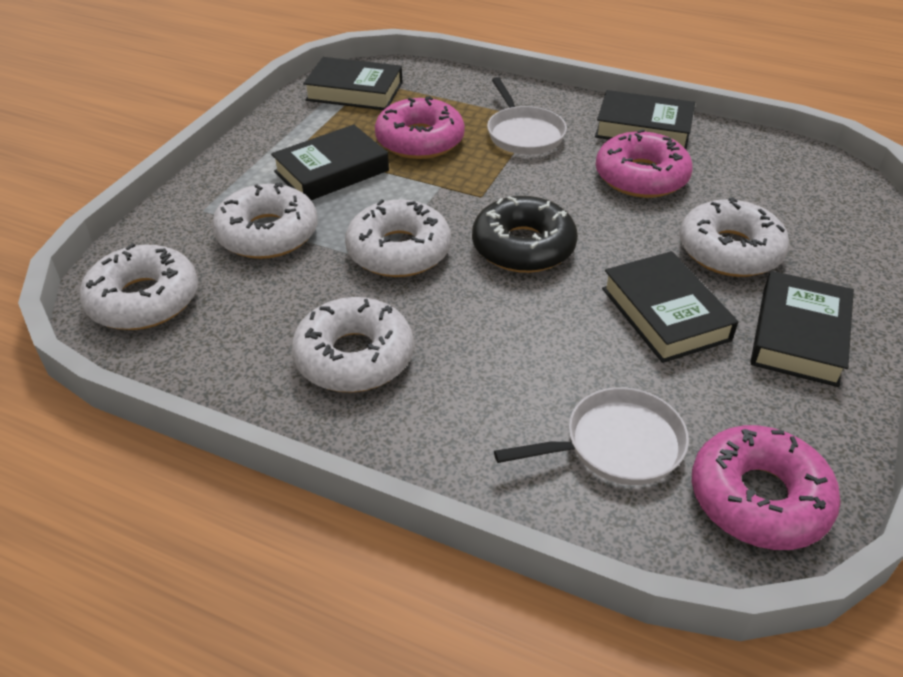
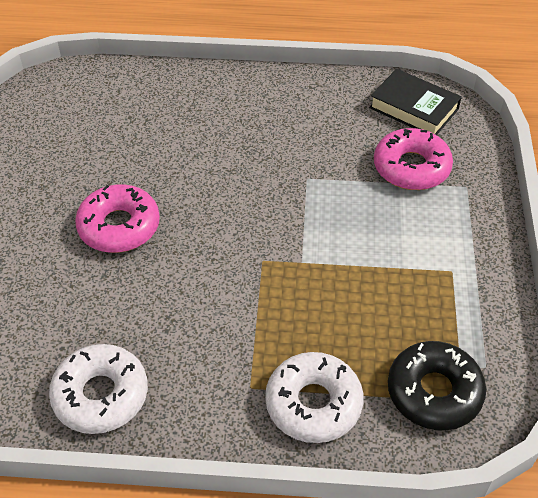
black book: 5 -> 1
pink donut: 3 -> 2
white donut: 5 -> 2
white pan: 2 -> 0

